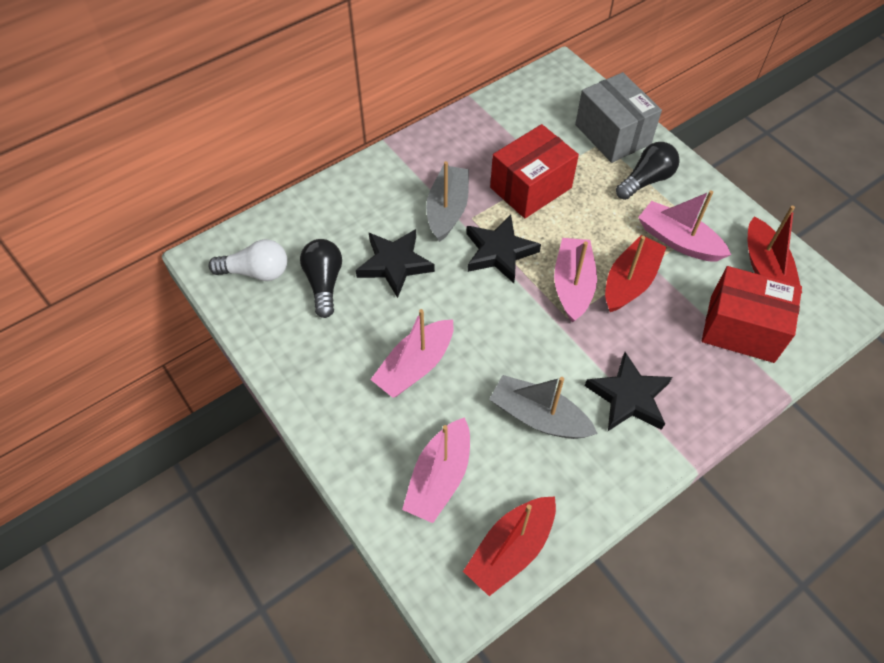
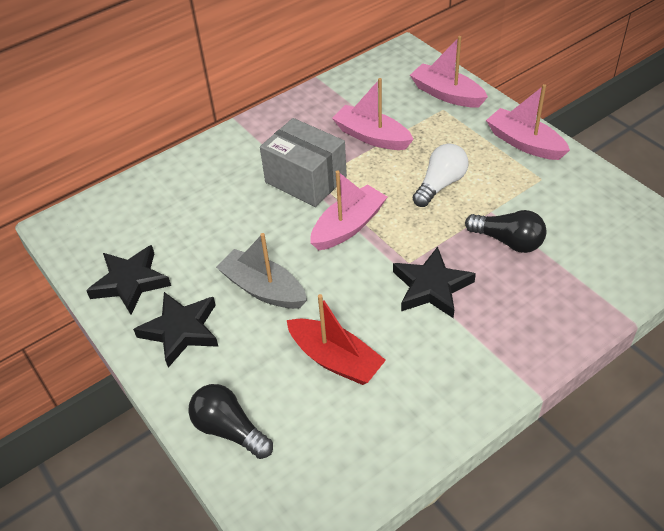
grey boat: 2 -> 1
red boat: 3 -> 1
red box: 2 -> 0

